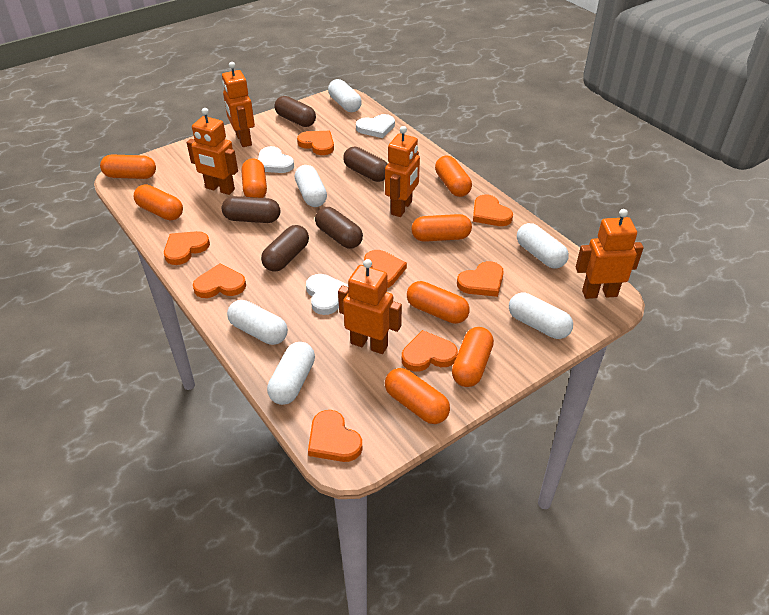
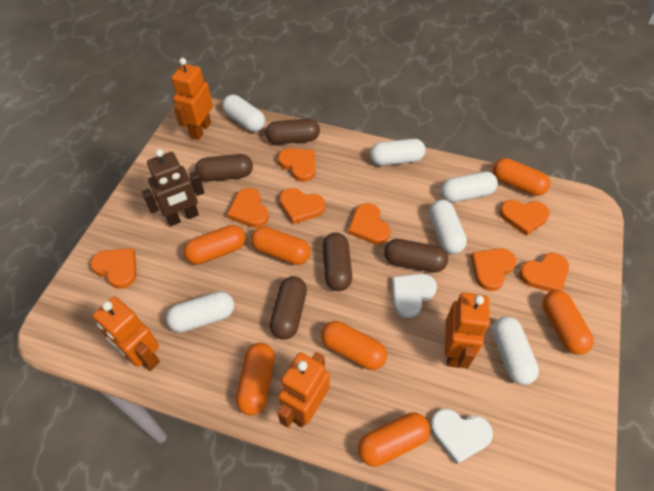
brown robot: 0 -> 1
orange capsule: 8 -> 7
orange robot: 5 -> 4
white heart: 3 -> 2

